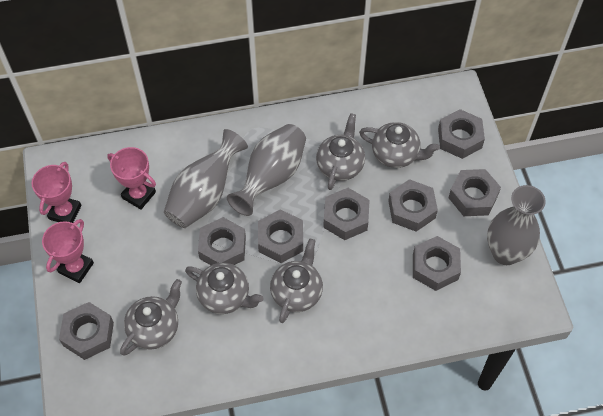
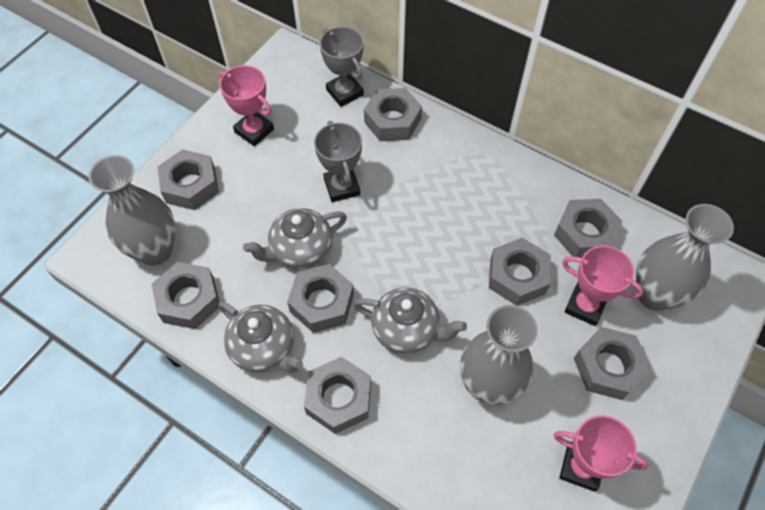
grey teapot: 5 -> 3
grey trophy: 0 -> 2

